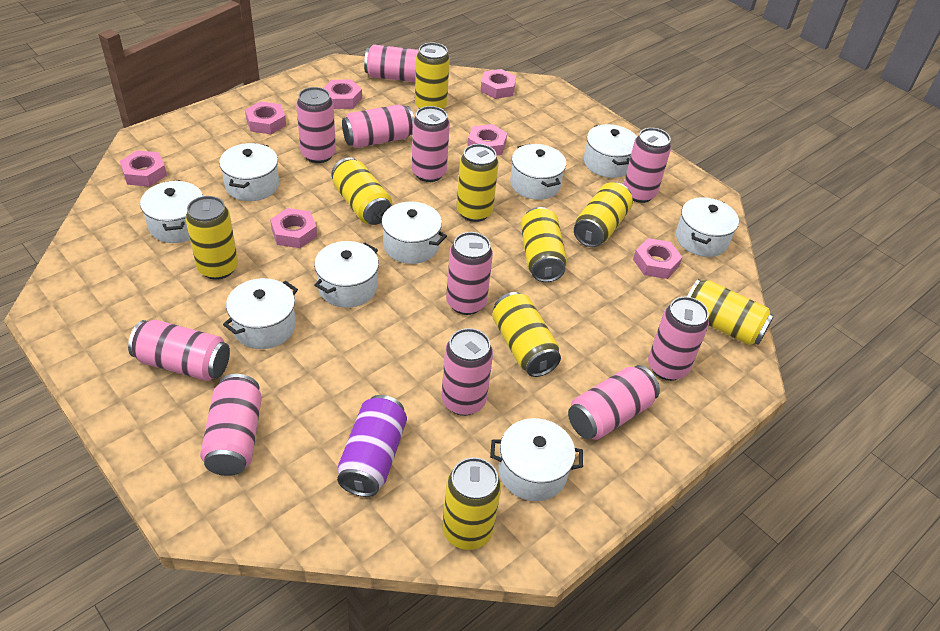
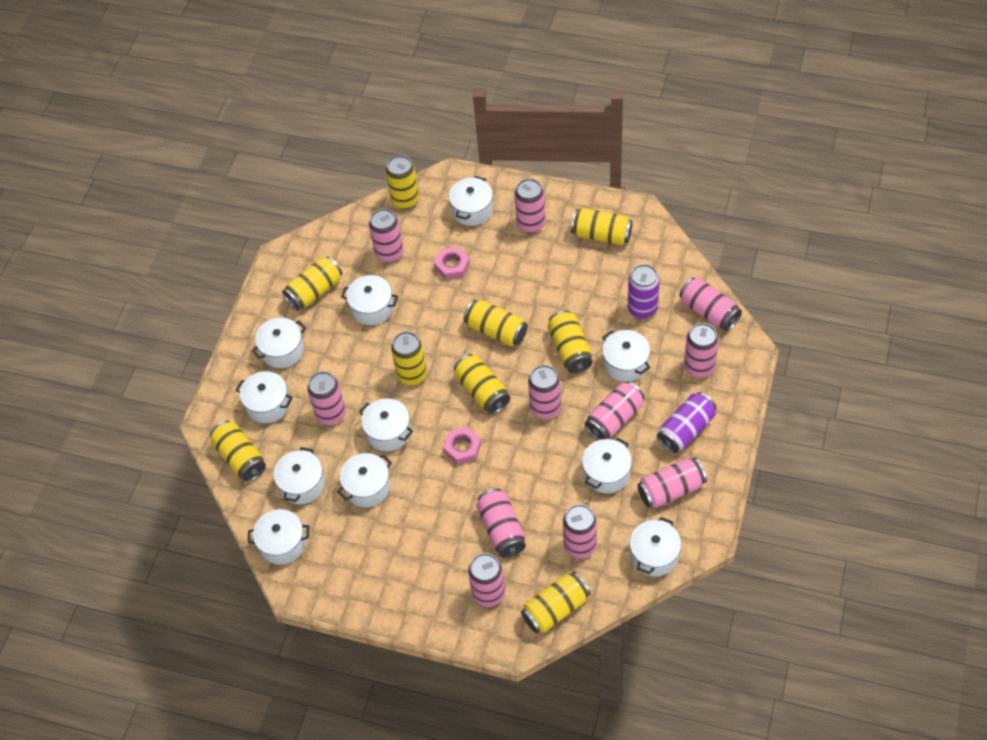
pink nut: 7 -> 2
purple can: 1 -> 2
white pot: 9 -> 11

